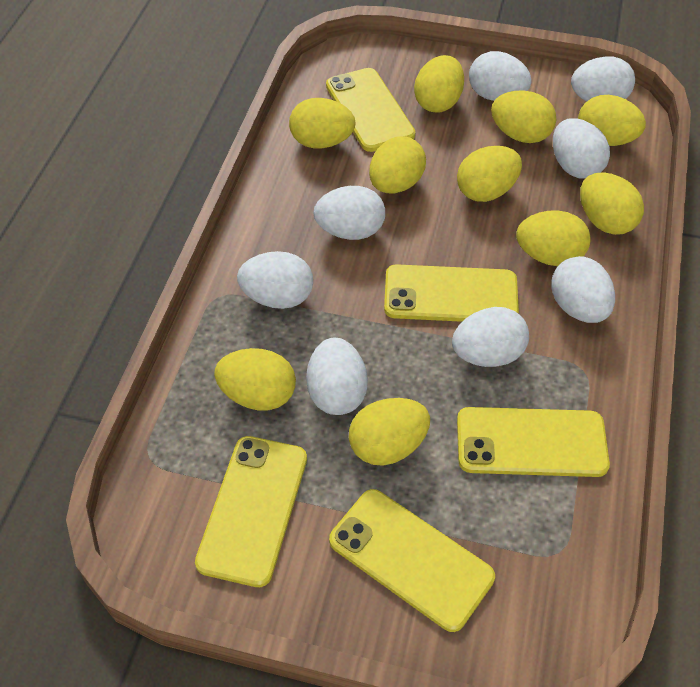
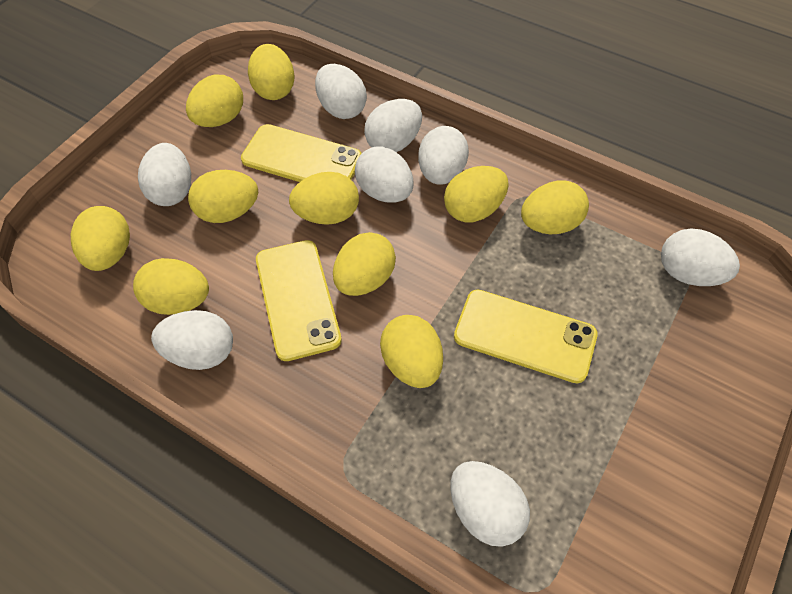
yellow phone: 5 -> 3

